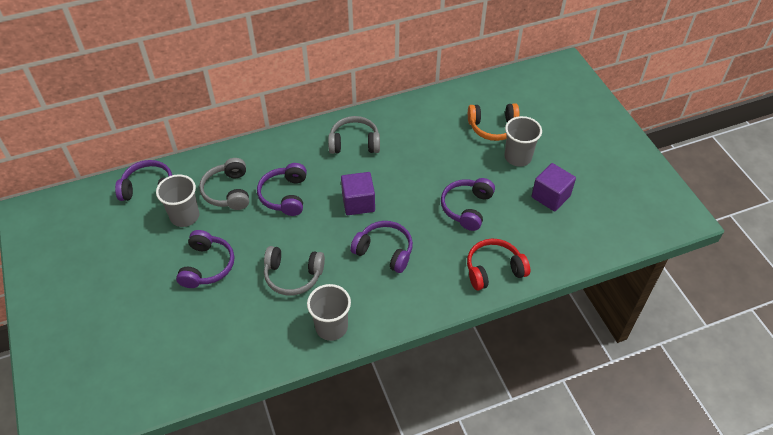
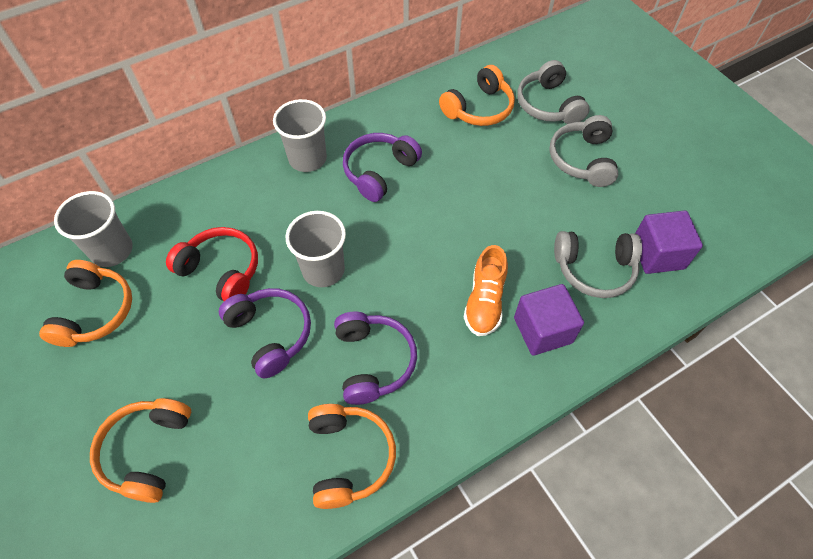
orange headphones: 1 -> 4
orange shoe: 0 -> 1
purple headphones: 5 -> 3

